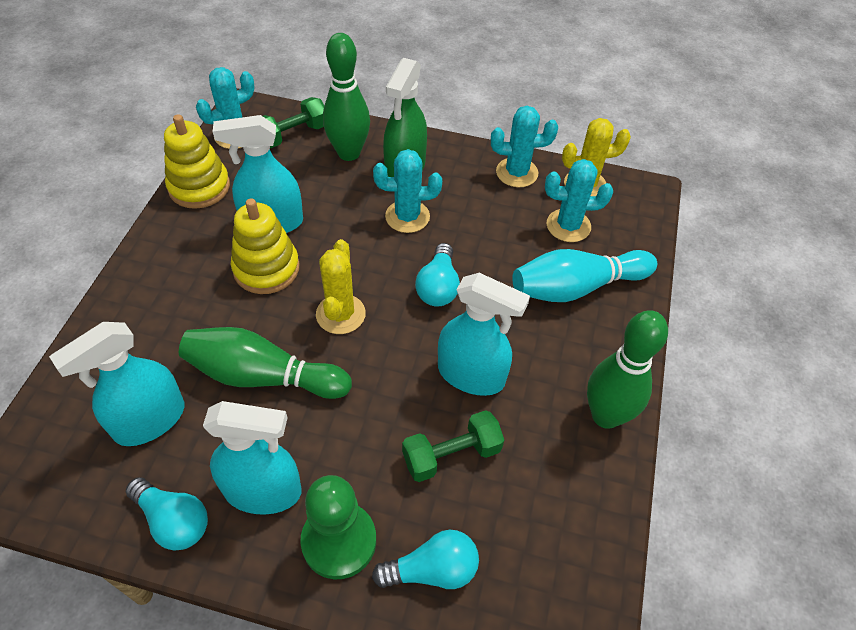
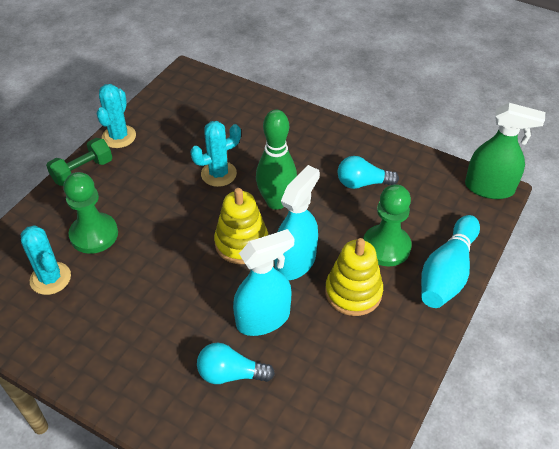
green bowling pin: 3 -> 1
green dumbbell: 2 -> 1
green pawn: 1 -> 2
turquoise cactus: 4 -> 3
turquoise light bulb: 3 -> 2
turquoise spray bottle: 4 -> 2
yellow cactus: 2 -> 0

